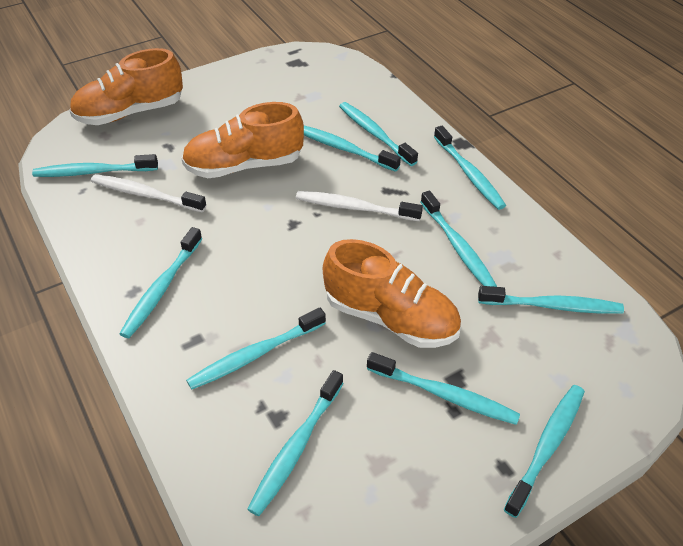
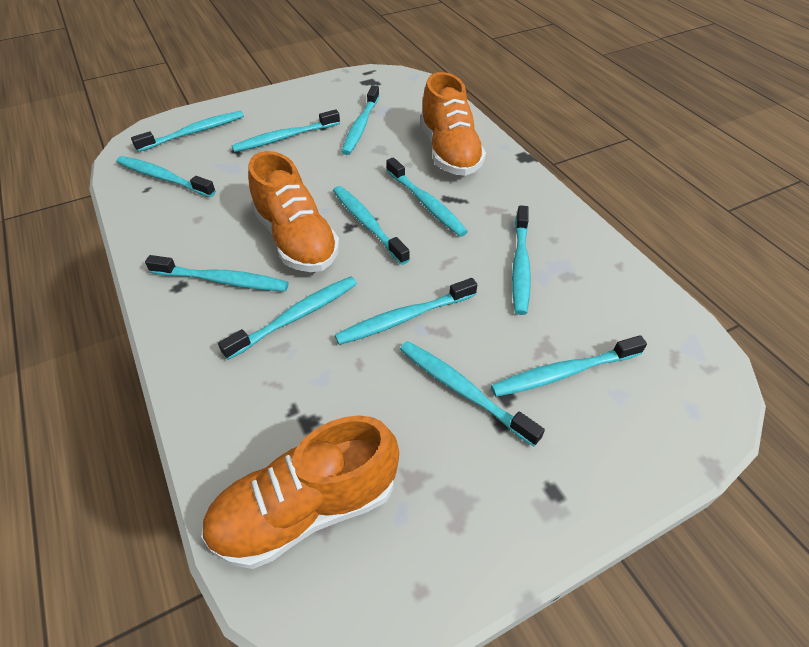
turquoise toothbrush: 11 -> 12
white toothbrush: 2 -> 0

